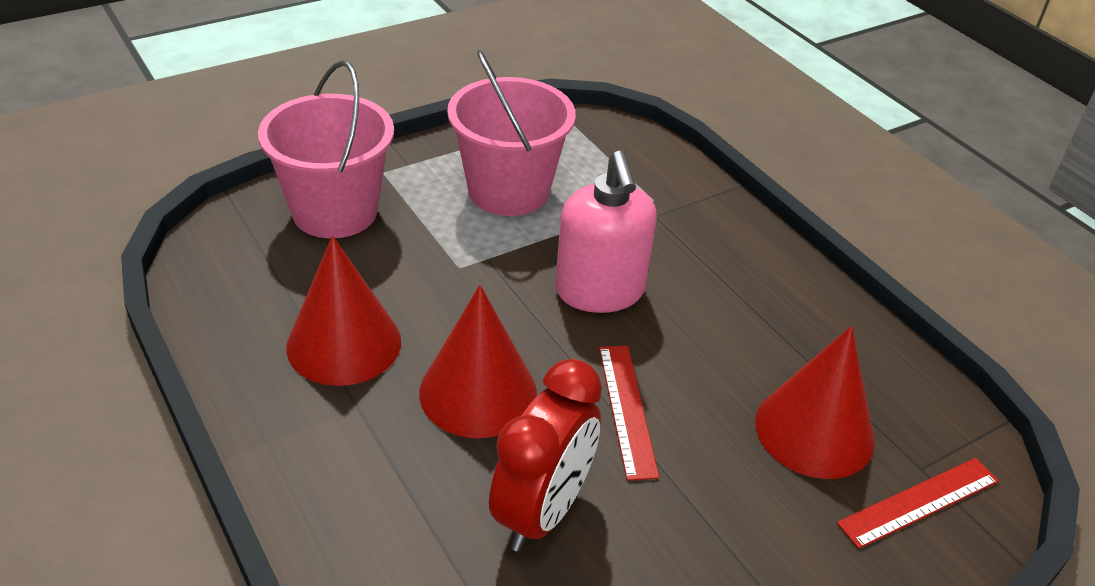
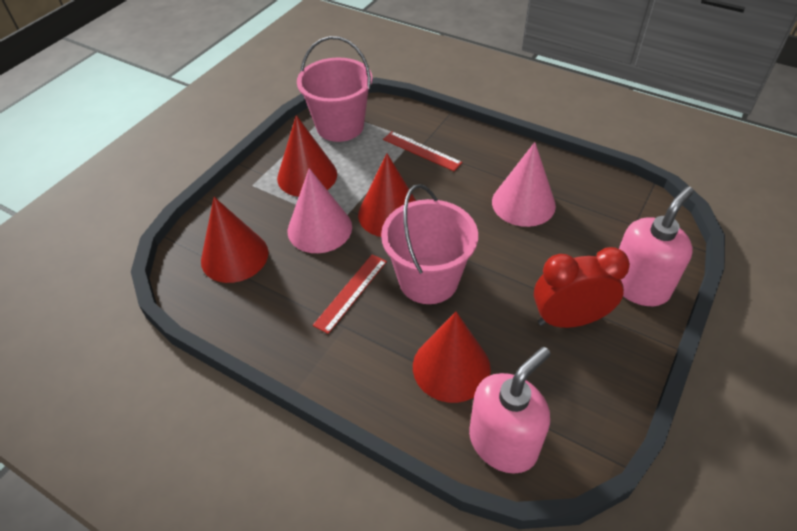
pink cone: 0 -> 2
pink soap dispenser: 1 -> 2
red cone: 3 -> 4

